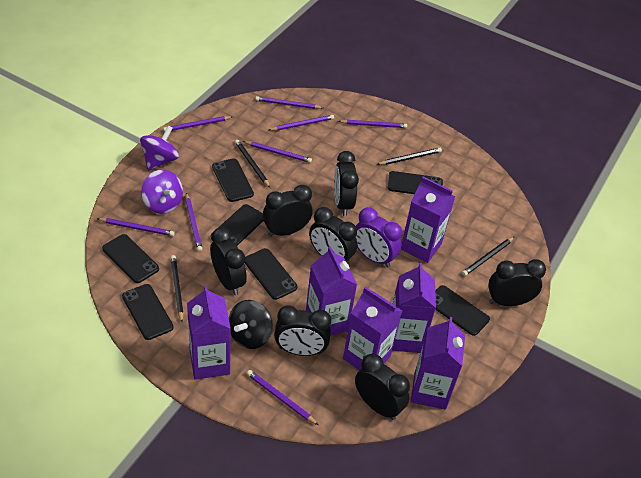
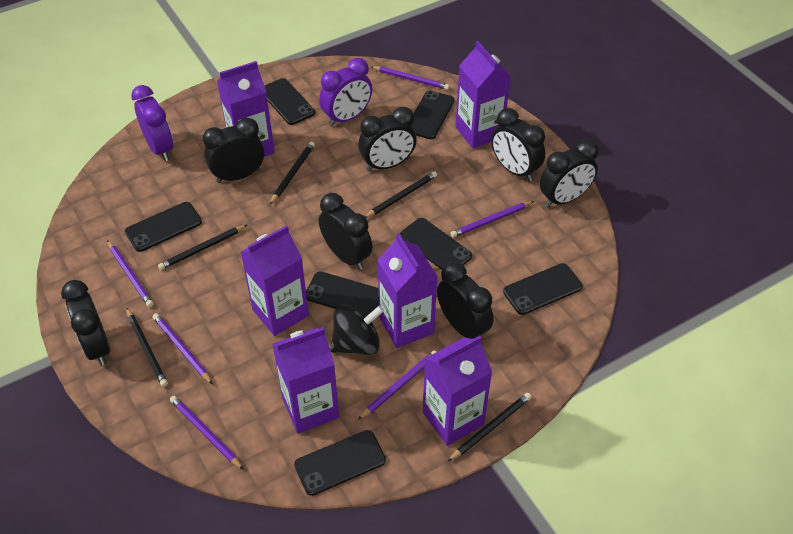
black pencil: 4 -> 5
purple clock: 1 -> 2
purple pencil: 8 -> 6
purple spinning top: 2 -> 0

